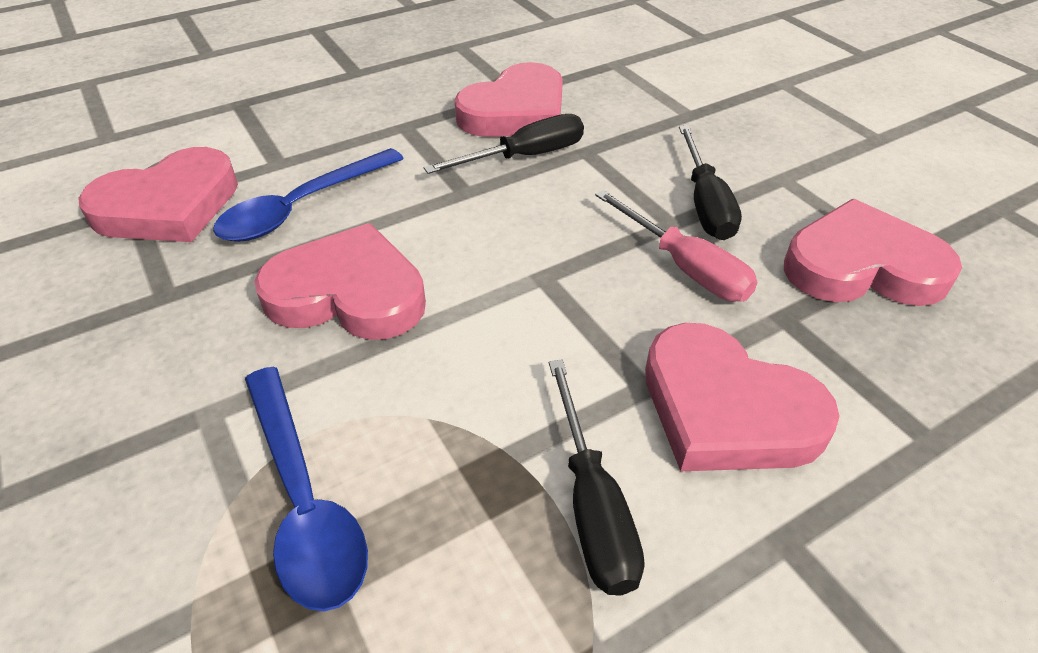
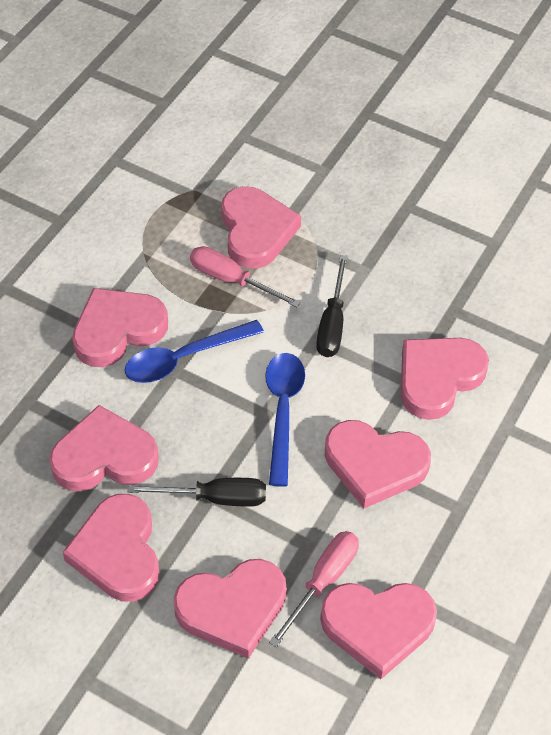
black screwdriver: 3 -> 2
pink heart: 5 -> 8
pink screwdriver: 1 -> 2

